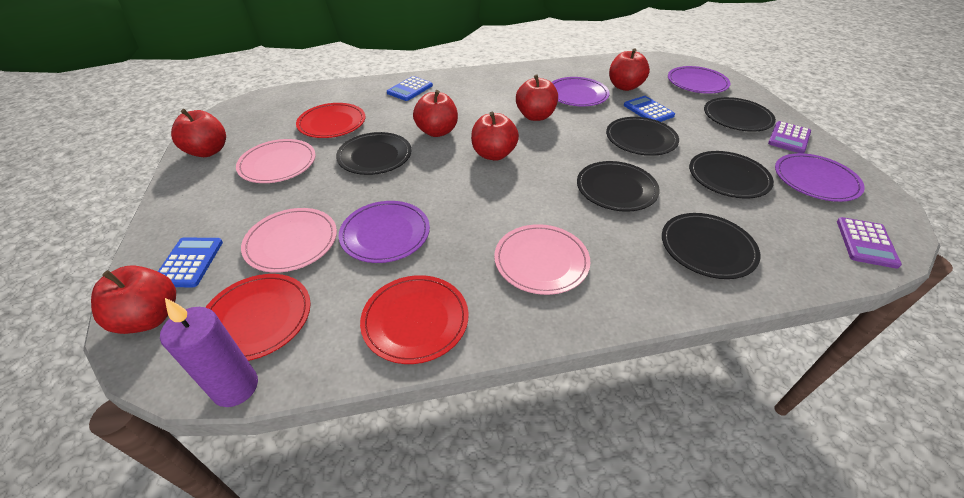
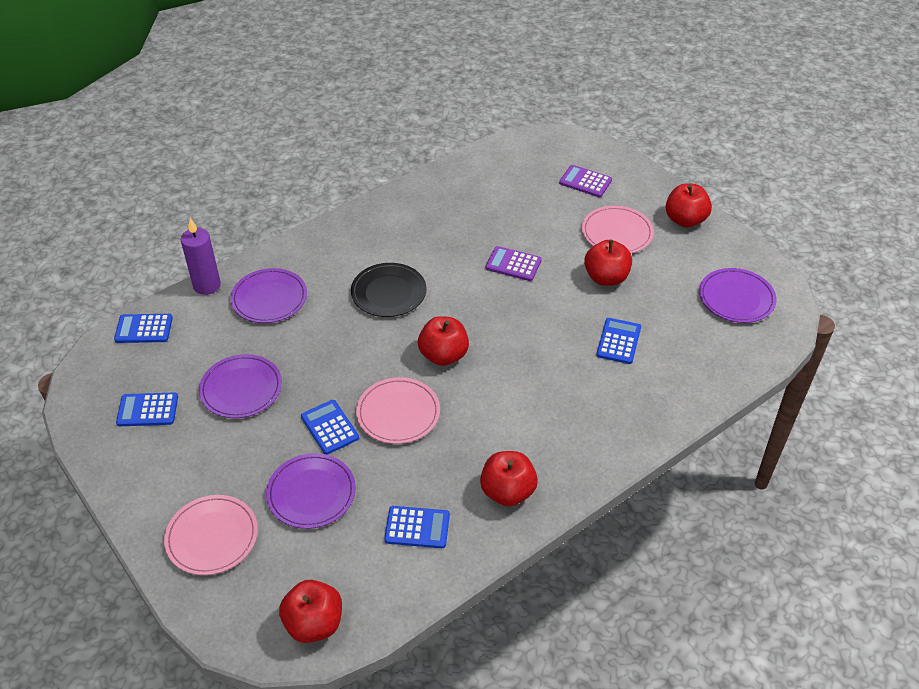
black plate: 6 -> 1
blue calculator: 3 -> 5
red apple: 6 -> 5
red plate: 3 -> 0

